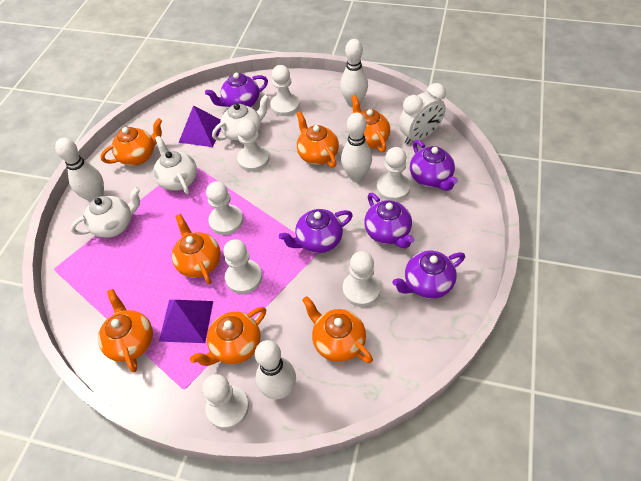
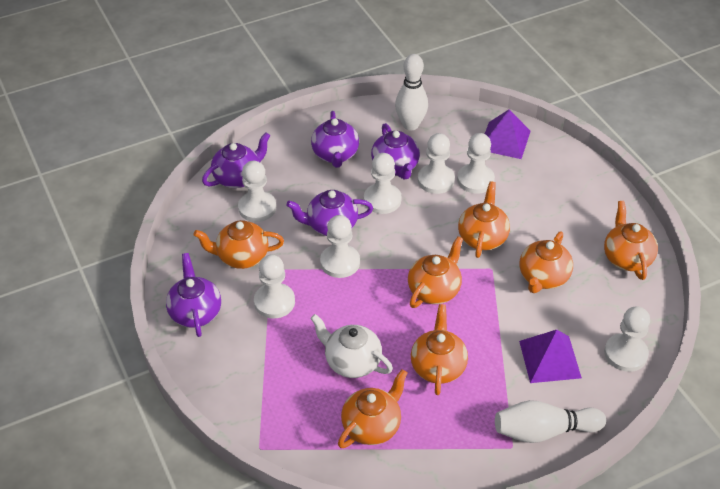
white bowling pin: 4 -> 2
white clock: 1 -> 0
white teapot: 3 -> 1

